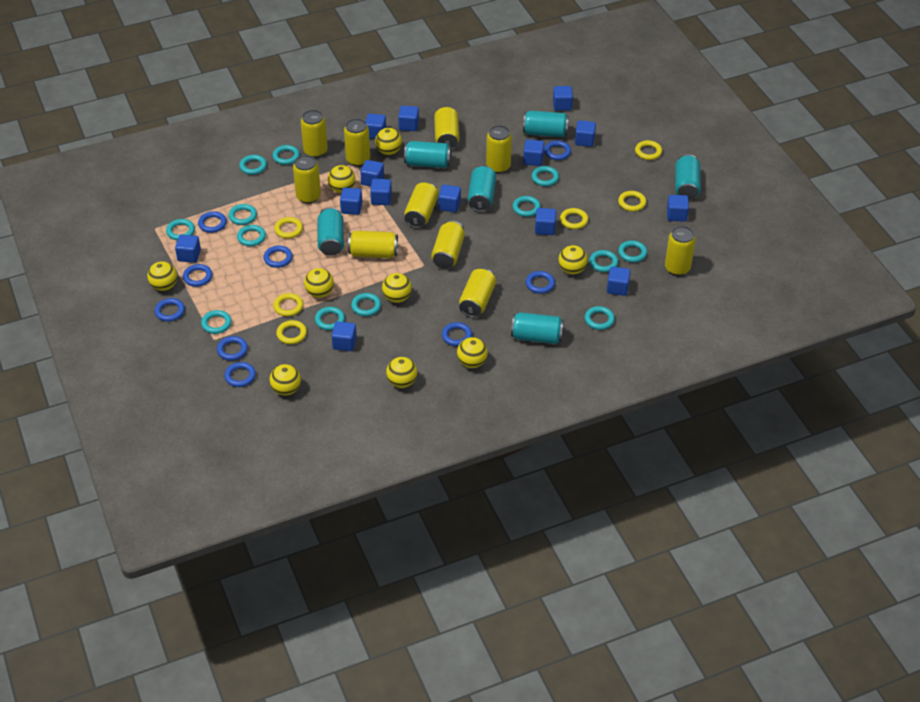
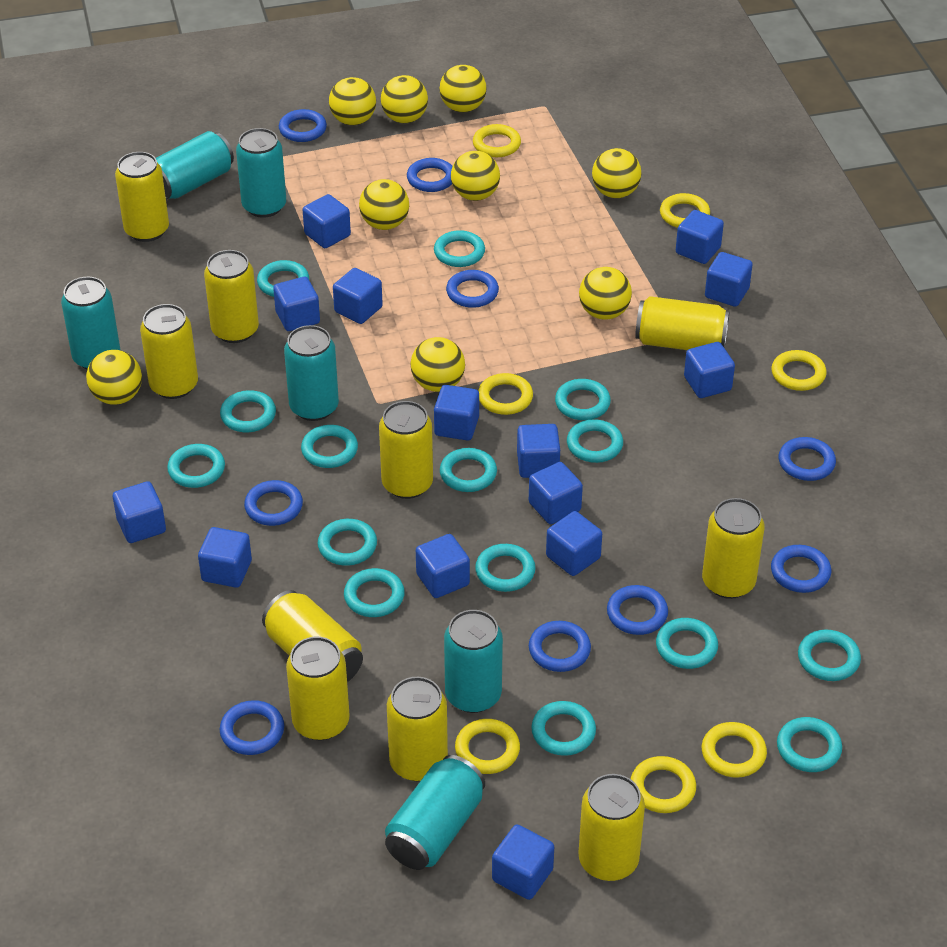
turquoise ring: 13 -> 15
yellow ring: 6 -> 7

